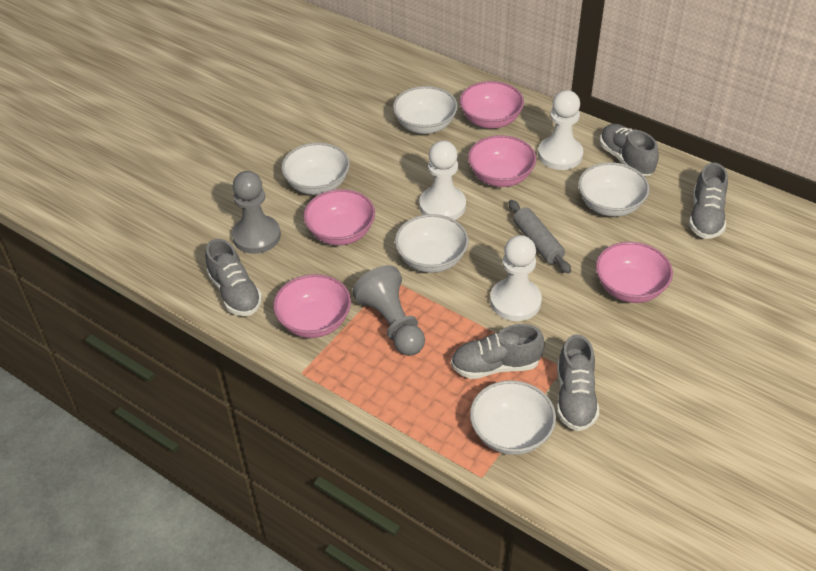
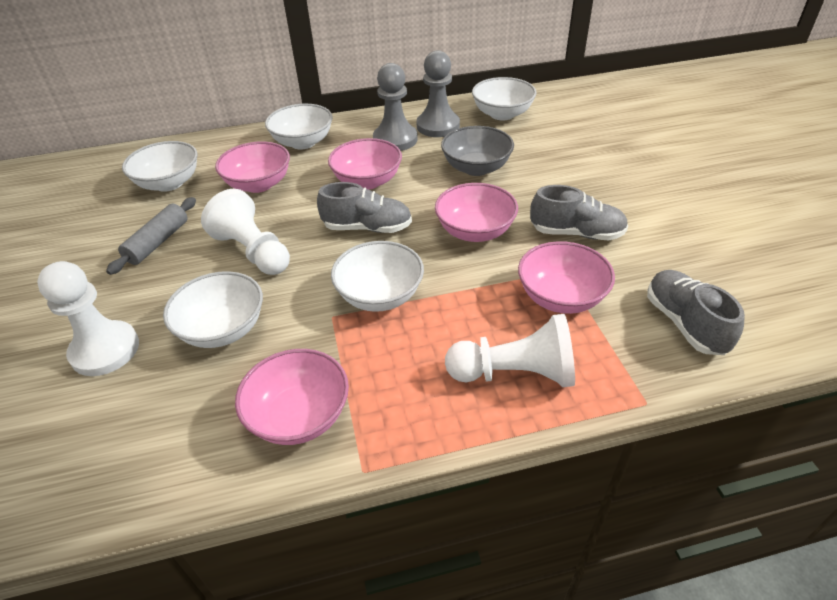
grey bowl: 0 -> 1
grey shoe: 5 -> 3

